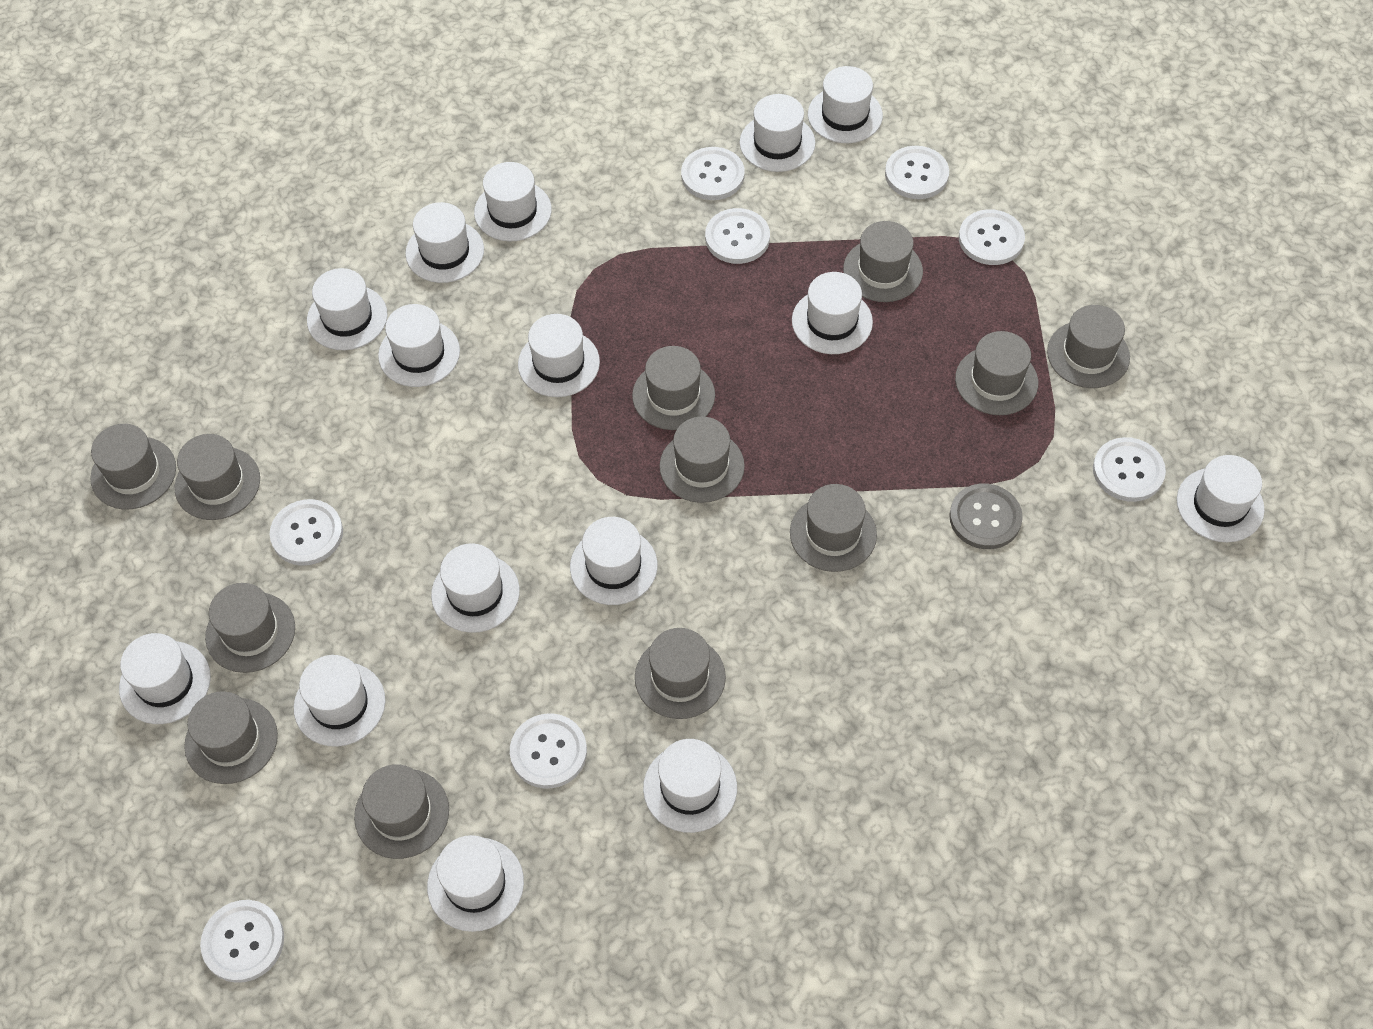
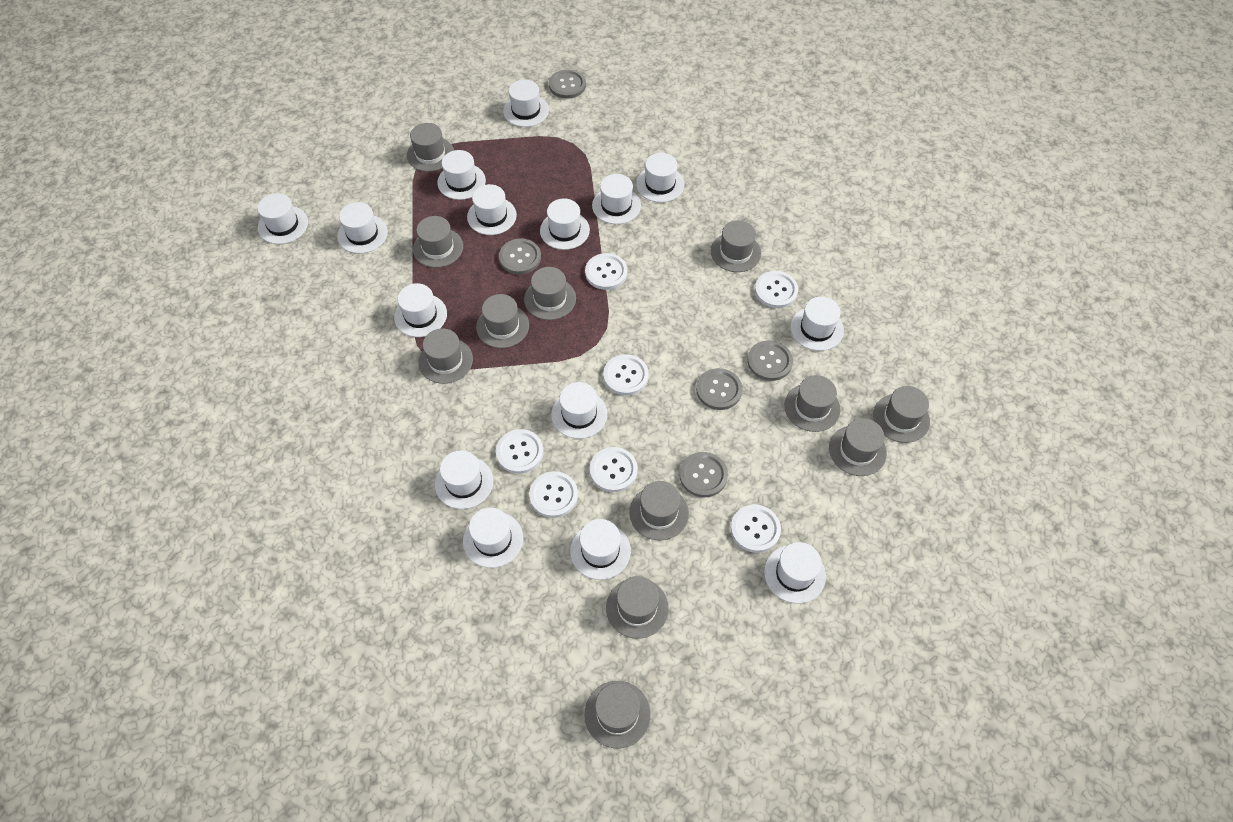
grey button: 1 -> 5
white button: 8 -> 7

